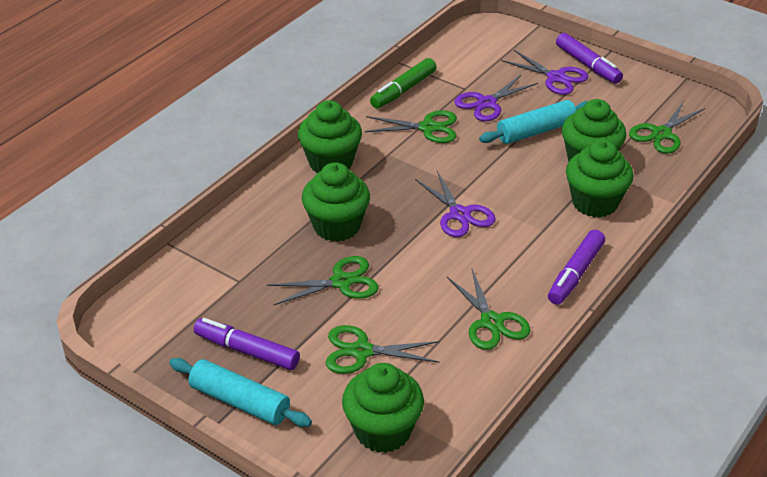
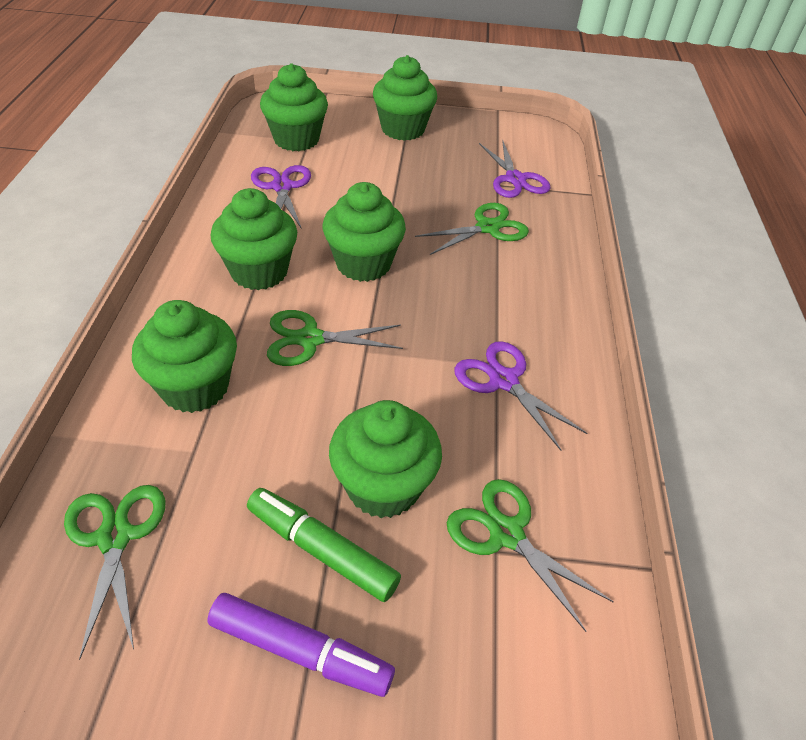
green cupcake: 5 -> 6
green scissors: 5 -> 4
purple marker: 3 -> 1
turquoise rolling pin: 2 -> 0

